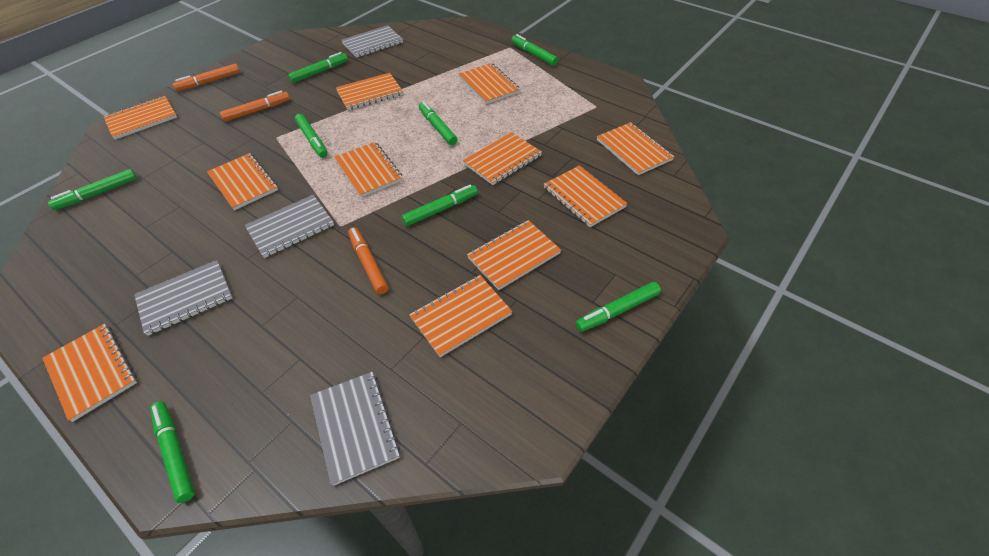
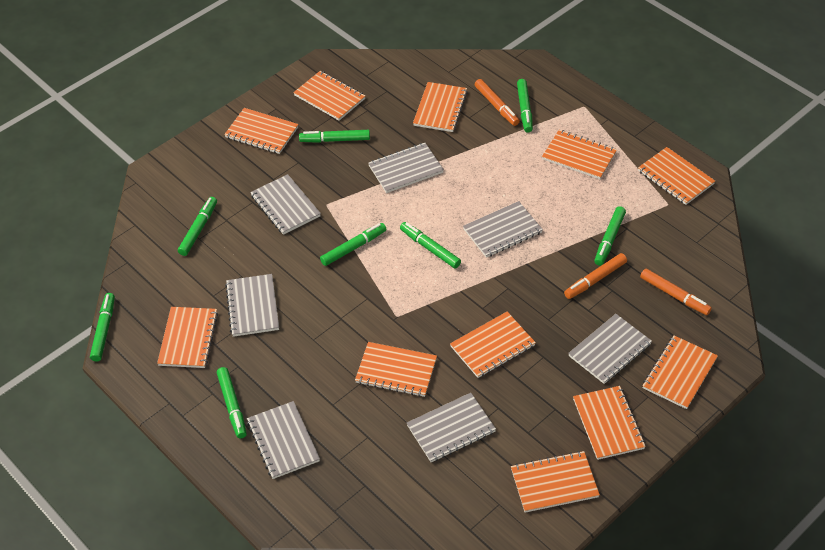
grey notebook: 4 -> 7

